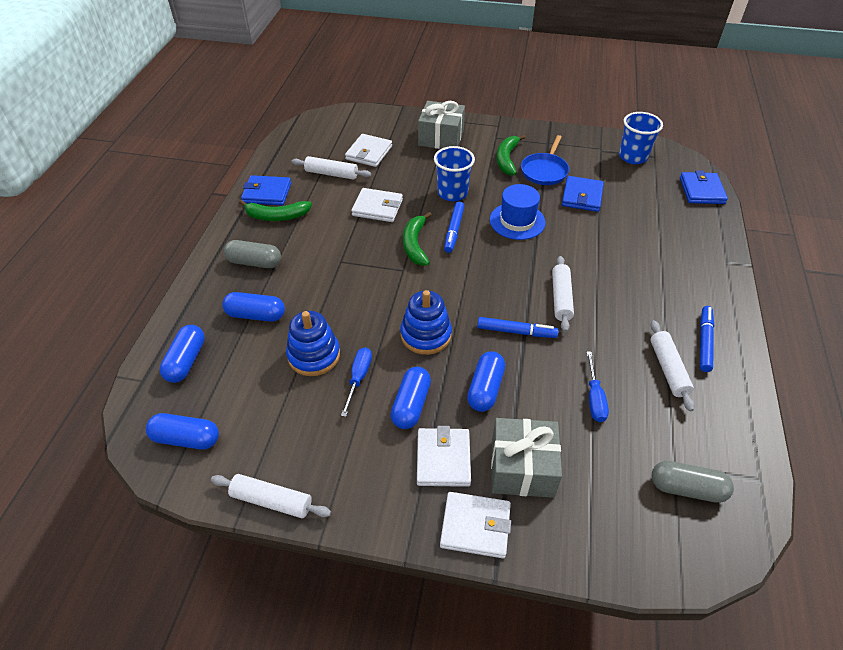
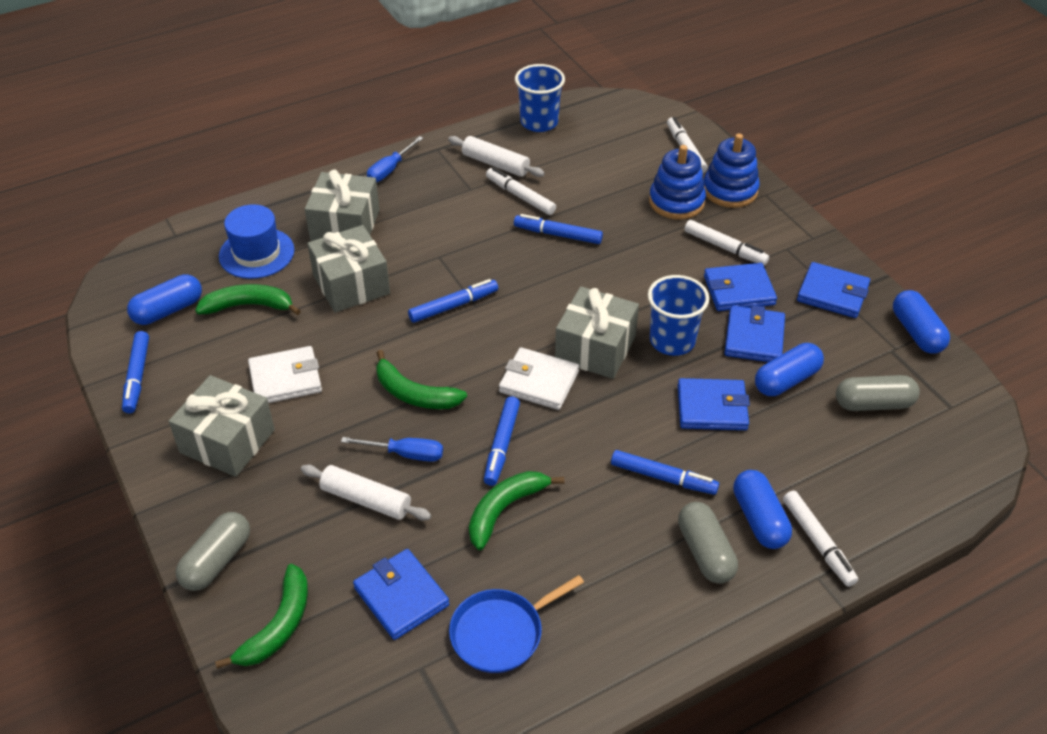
blue capsule: 5 -> 4
blue marker: 3 -> 5
blue wallet: 3 -> 5
green banana: 3 -> 4
grey capsule: 2 -> 3
grey gift: 2 -> 4
white marker: 0 -> 4
white rolling pin: 4 -> 2
white wallet: 4 -> 2

